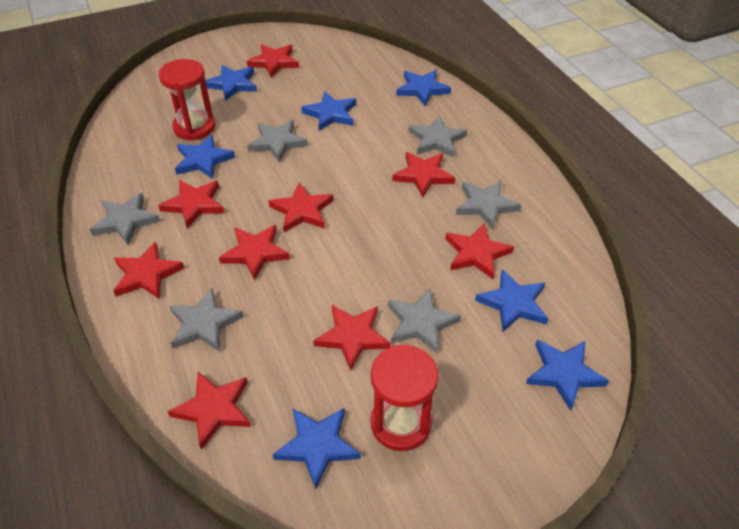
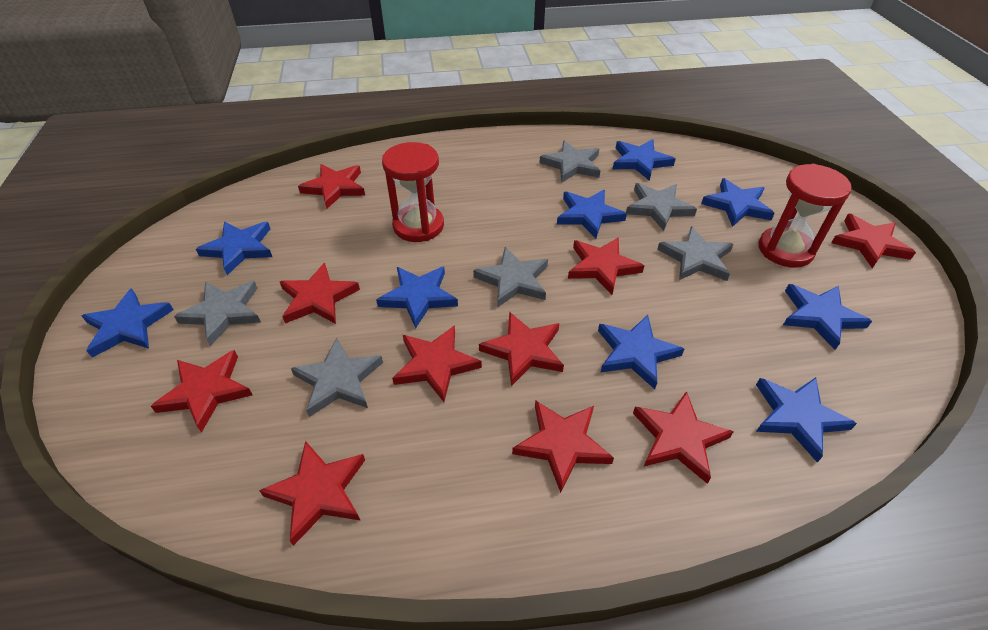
blue star: 7 -> 9
red star: 9 -> 10

